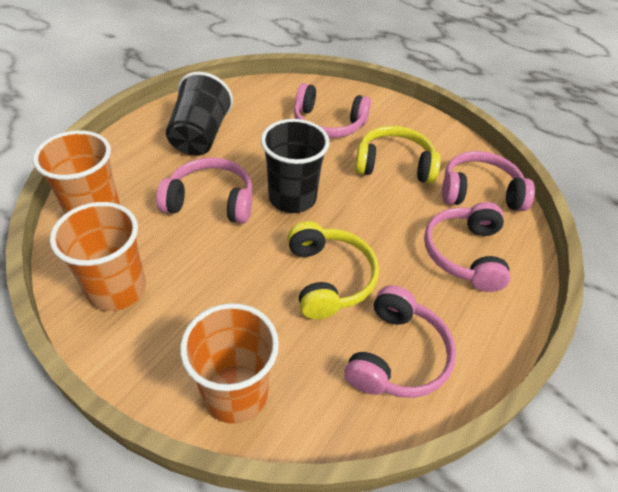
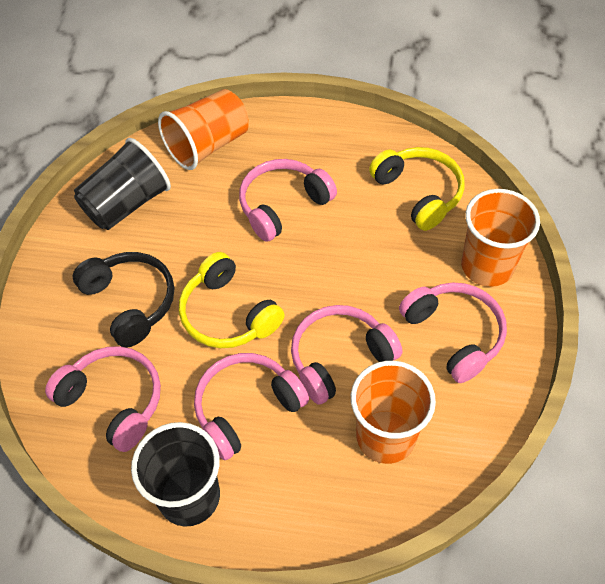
black headphones: 0 -> 1

